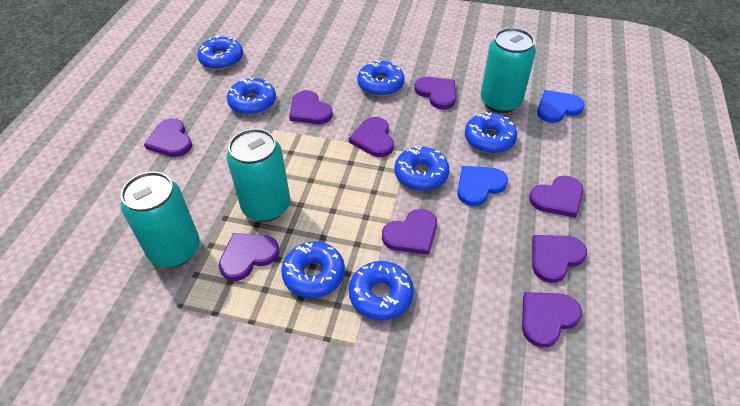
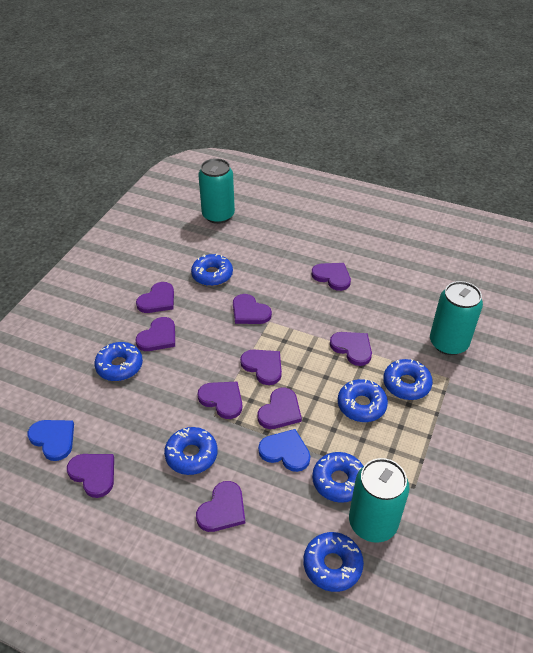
purple heart: 9 -> 10

